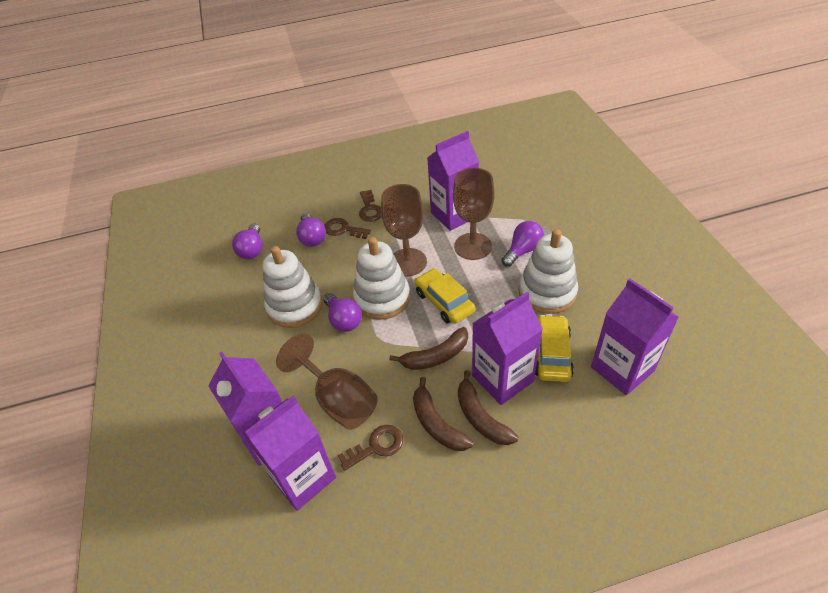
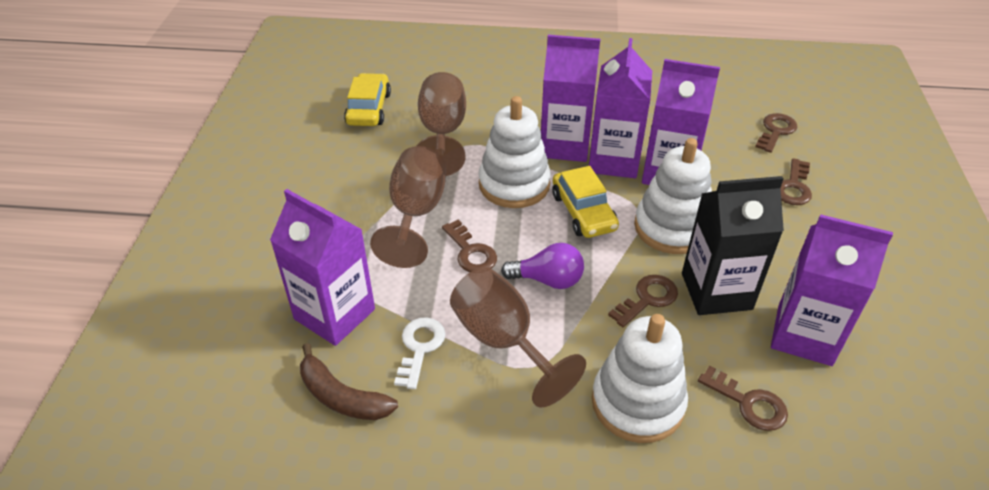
black carton: 0 -> 1
brown banana: 3 -> 1
brown key: 3 -> 5
purple light bulb: 4 -> 1
white key: 0 -> 1

